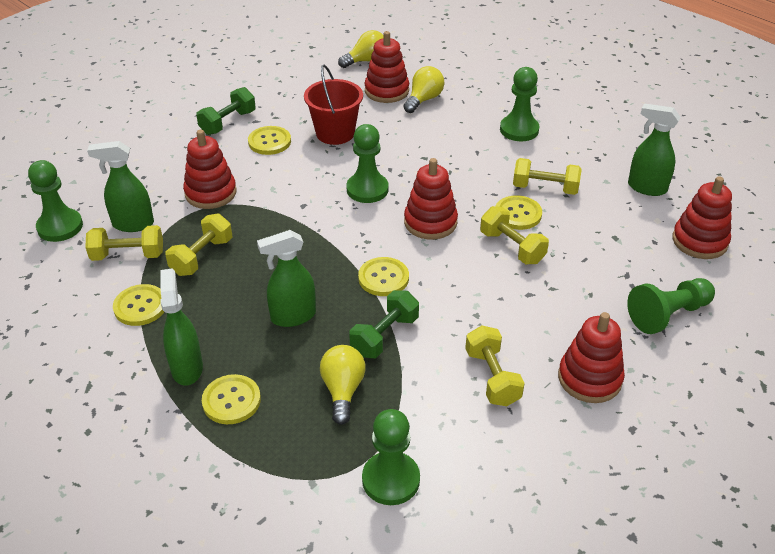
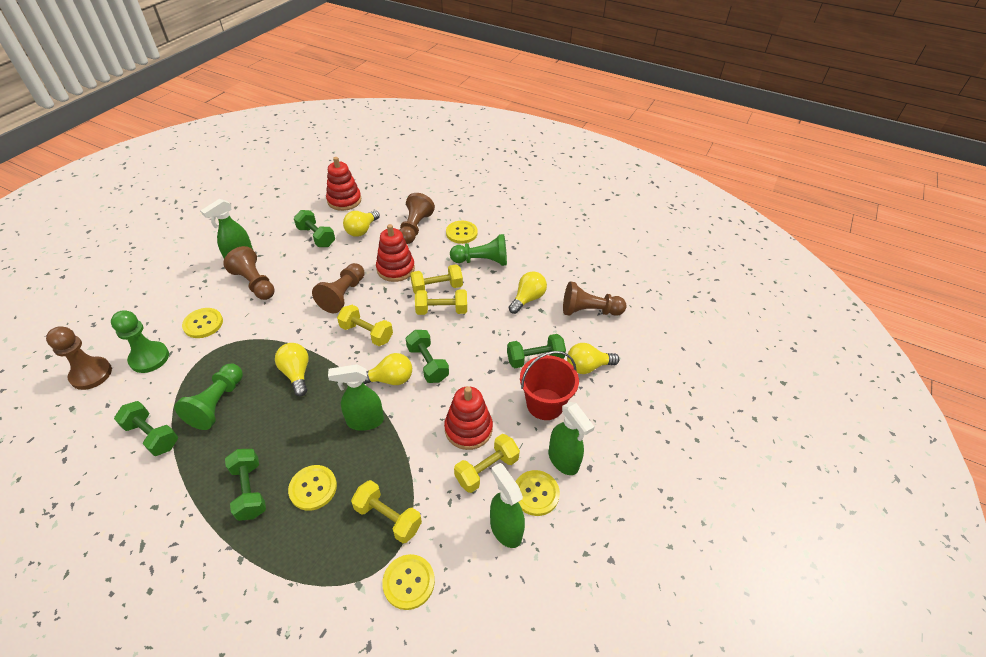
brown pawn: 0 -> 5
green dumbbell: 2 -> 5
green pawn: 5 -> 3
red stacking toy: 5 -> 3
yellow light bulb: 3 -> 5

